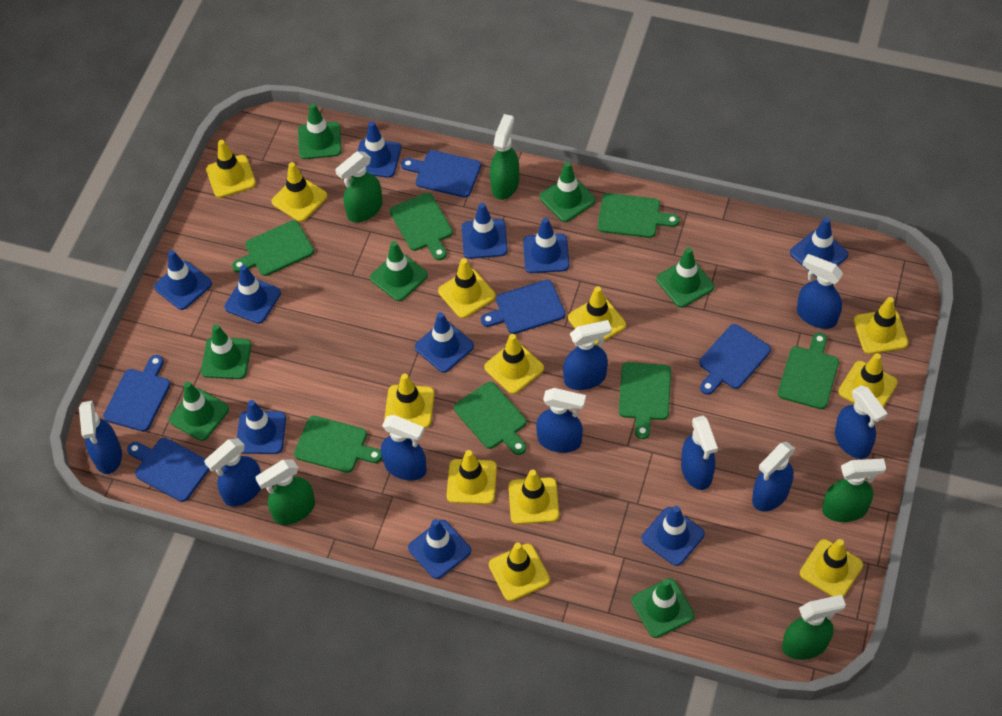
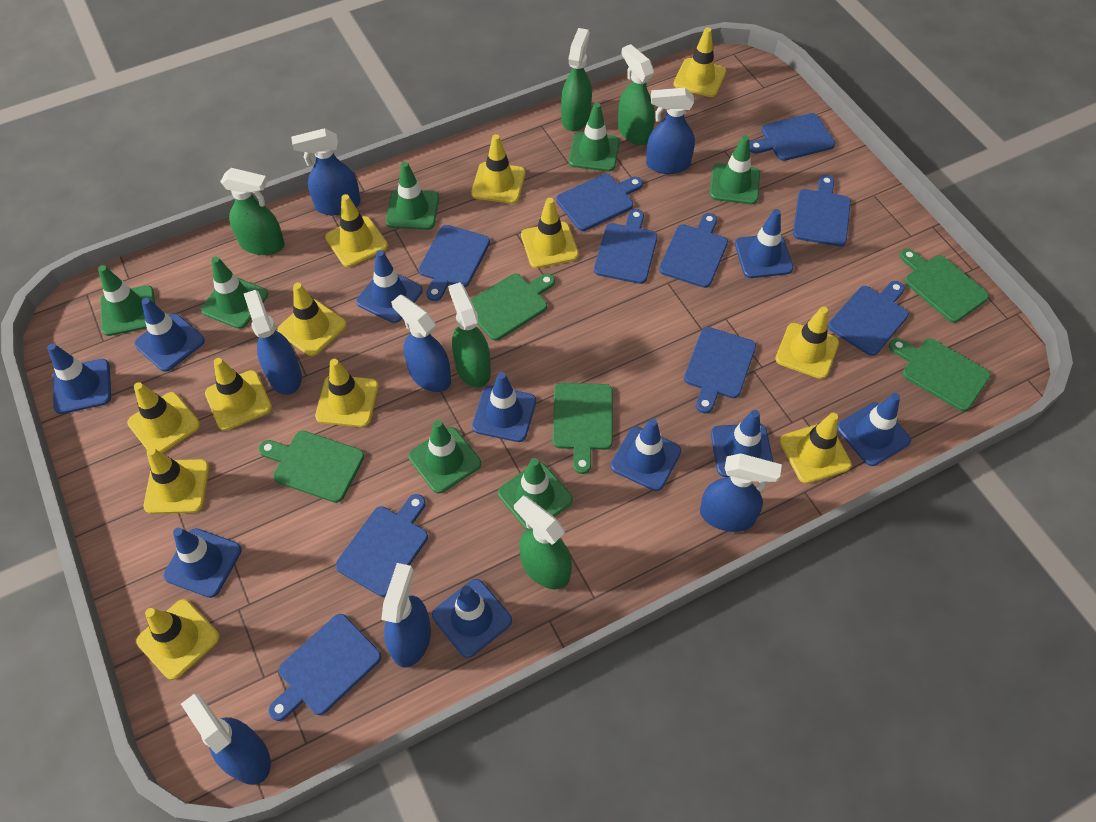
blue cutting board: 5 -> 10
blue spray bottle: 9 -> 7
green cutting board: 7 -> 5

